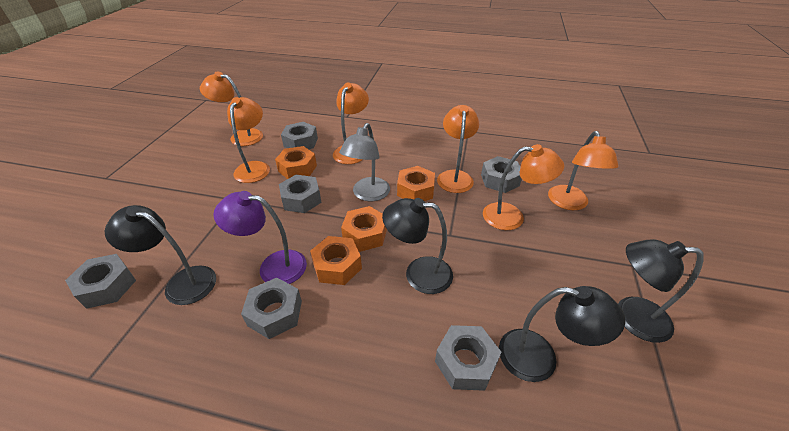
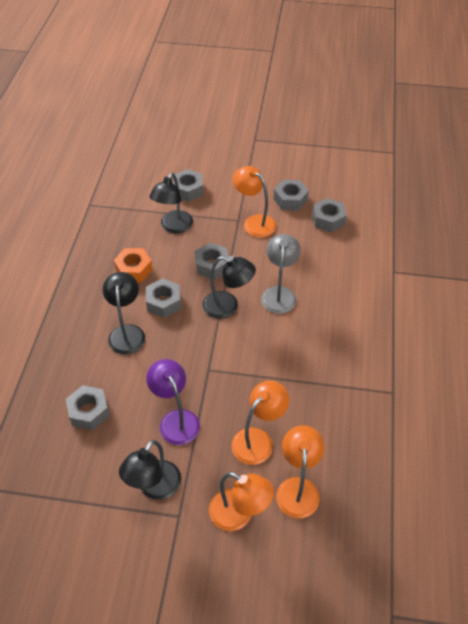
orange lamp: 6 -> 4
orange nut: 4 -> 1

